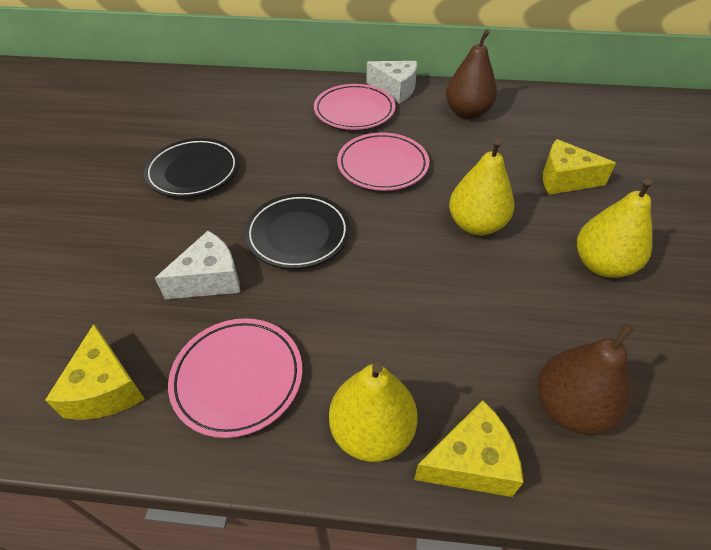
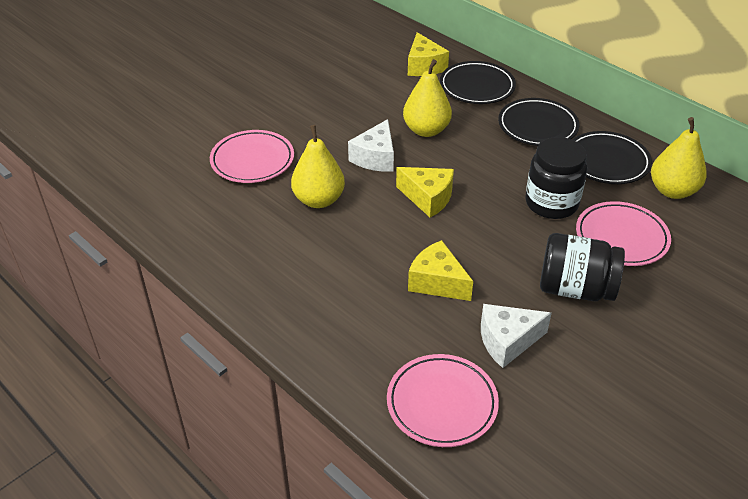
black jar: 0 -> 2
black plate: 2 -> 3
brown pear: 2 -> 0

